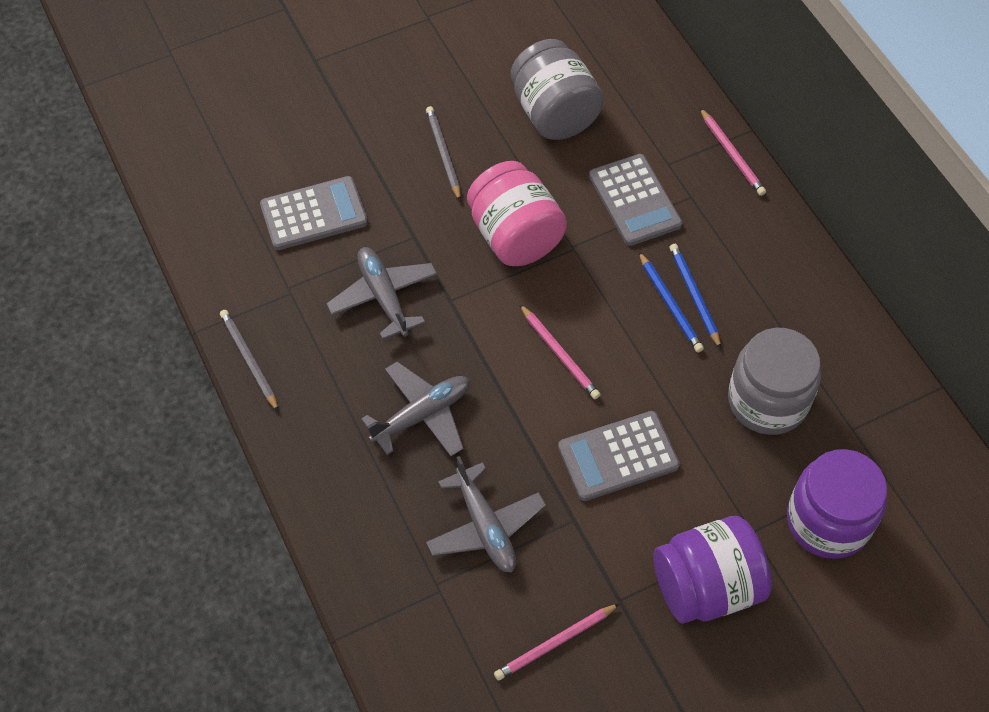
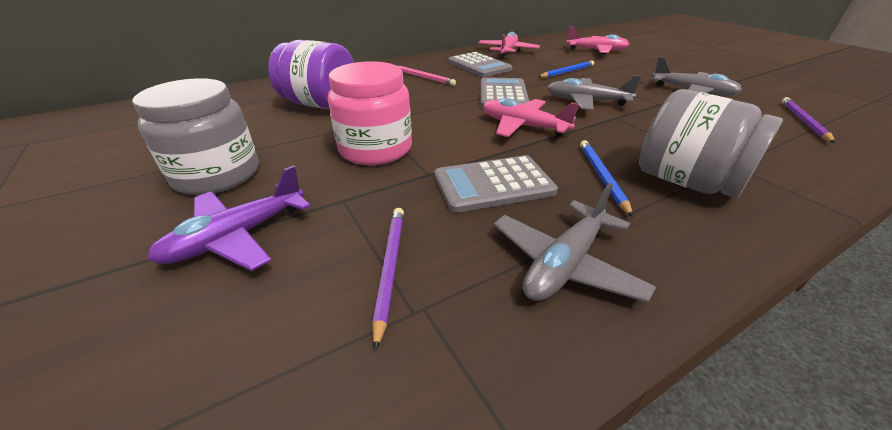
grey pencil: 2 -> 0
pink pencil: 3 -> 1
pink plane: 0 -> 3
purple jar: 2 -> 1
purple pencil: 0 -> 2
purple plane: 0 -> 1

